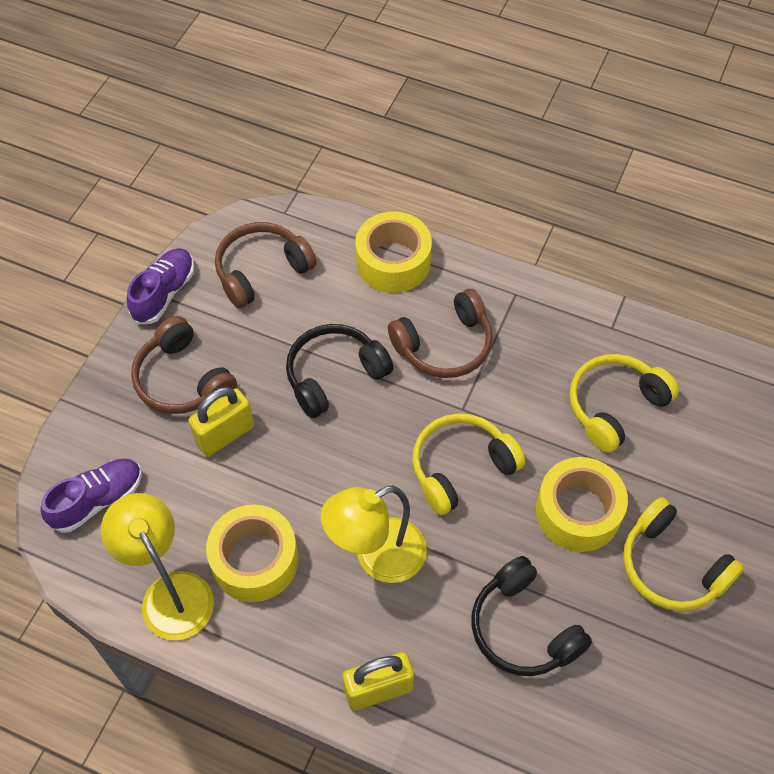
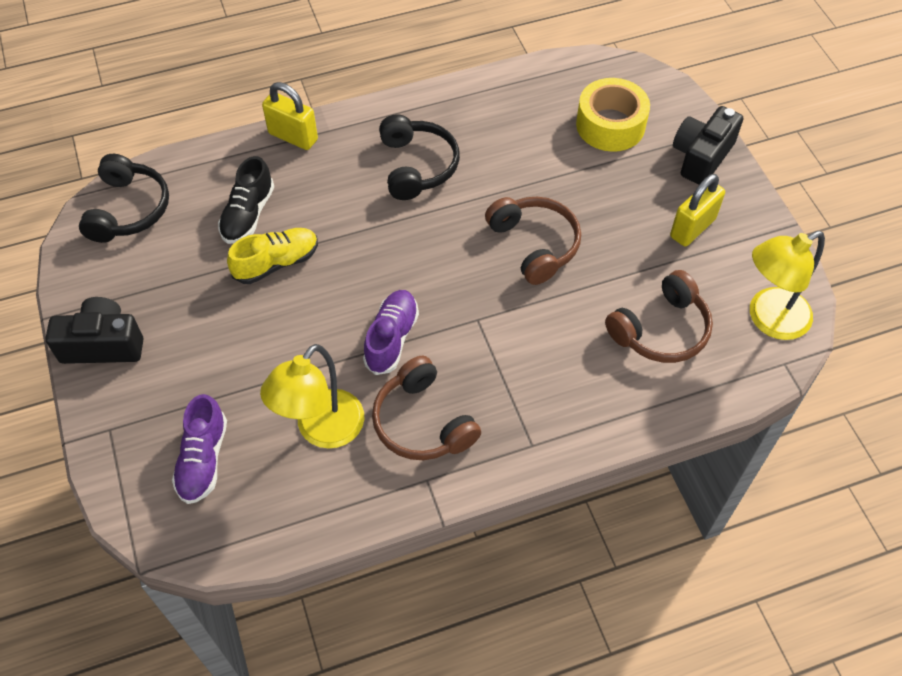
black camera: 0 -> 2
black shoe: 0 -> 1
yellow headphones: 3 -> 0
yellow shoe: 0 -> 1
yellow tape: 3 -> 1

